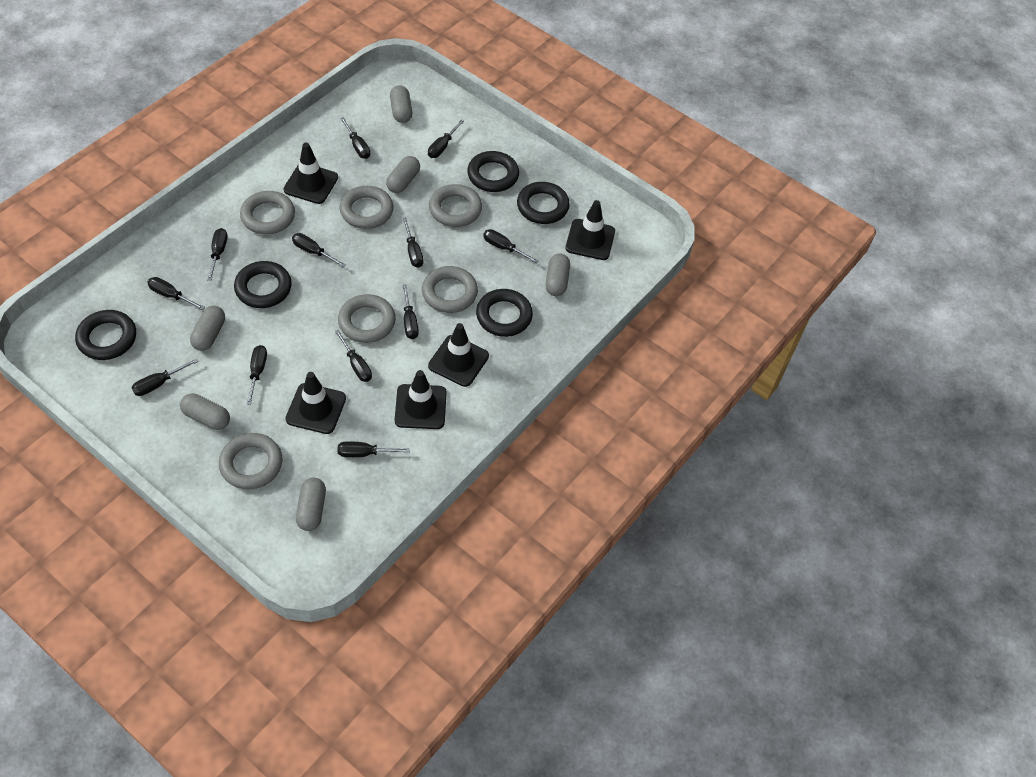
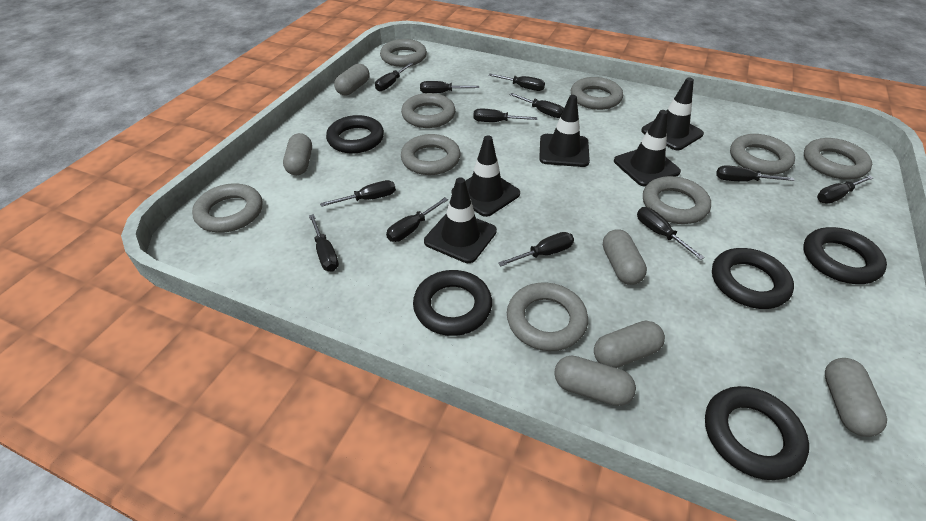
grey ring: 6 -> 9

